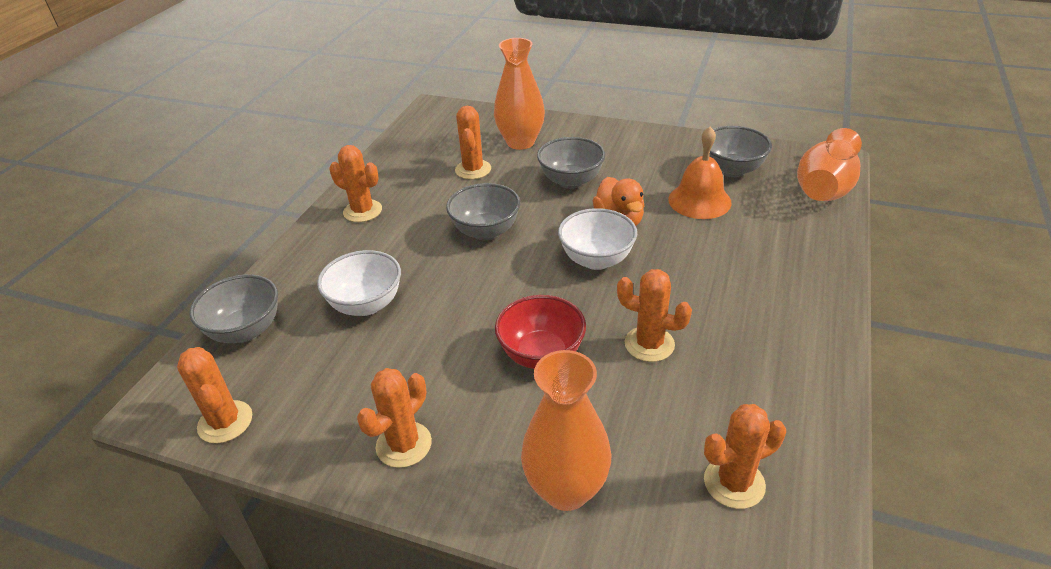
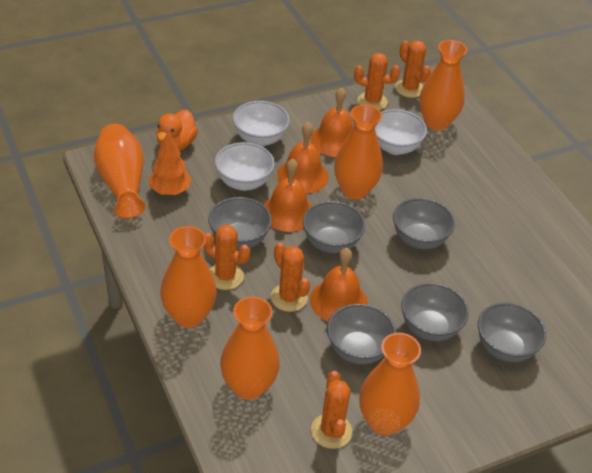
grey bowl: 4 -> 6
orange bell: 1 -> 4
orange cactus: 6 -> 5
orange tree: 0 -> 1
orange vase: 3 -> 6
red bowl: 1 -> 0
white bowl: 2 -> 3

